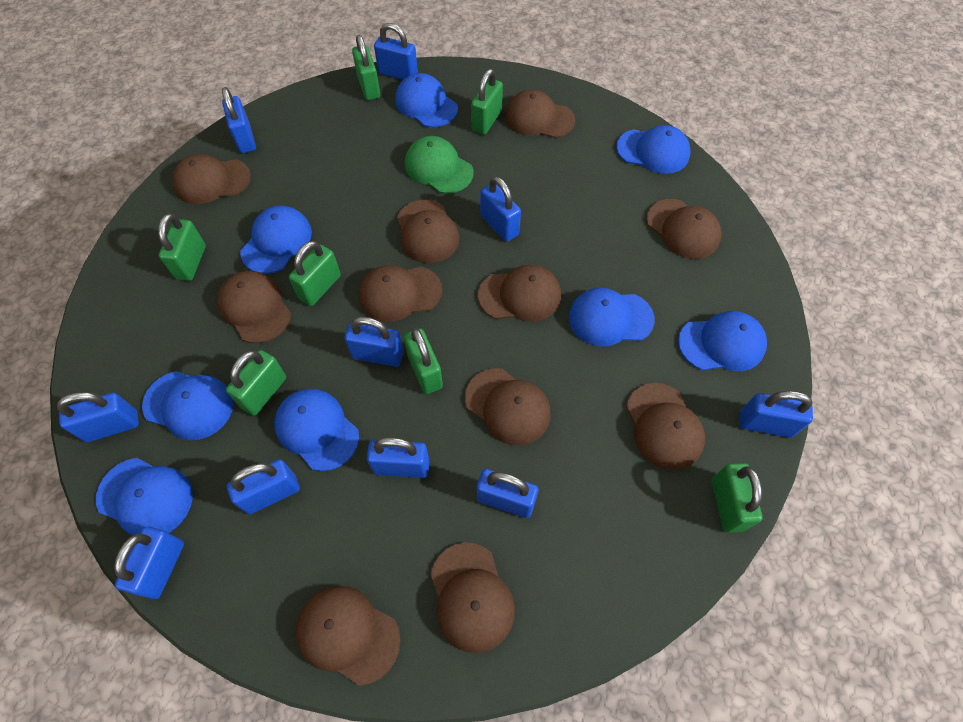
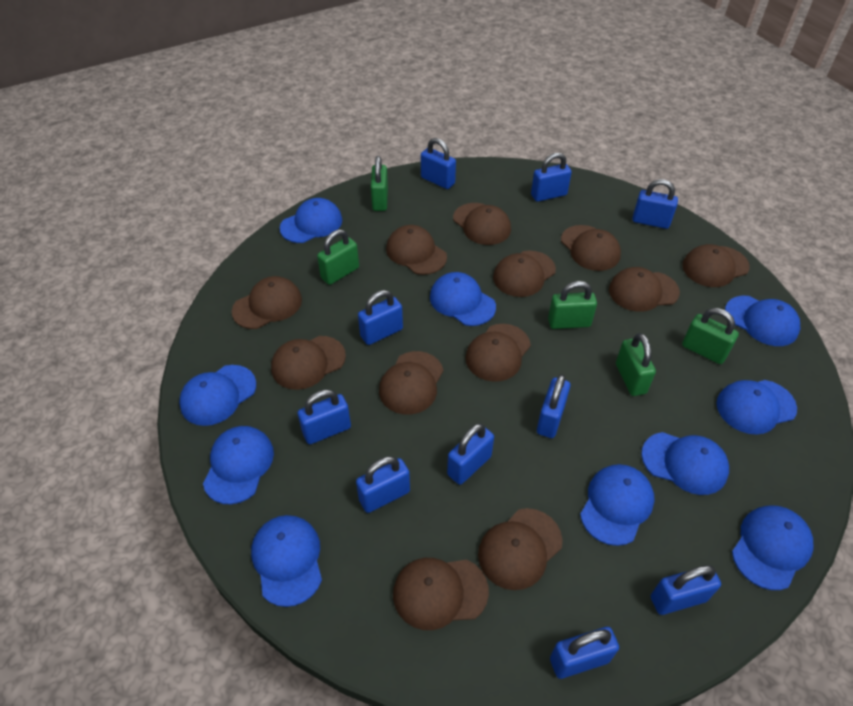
blue cap: 8 -> 10
brown cap: 11 -> 12
green cap: 1 -> 0
green padlock: 7 -> 5

